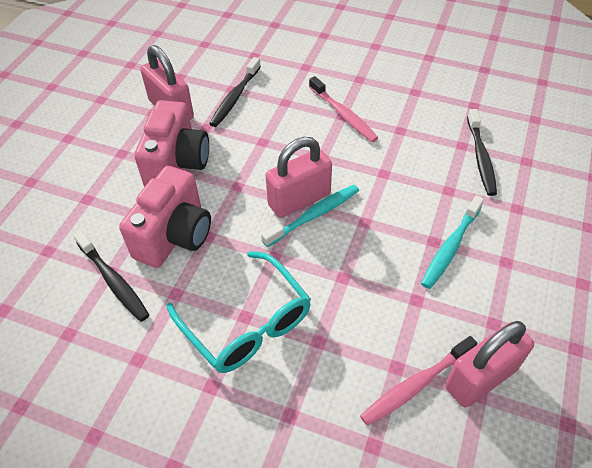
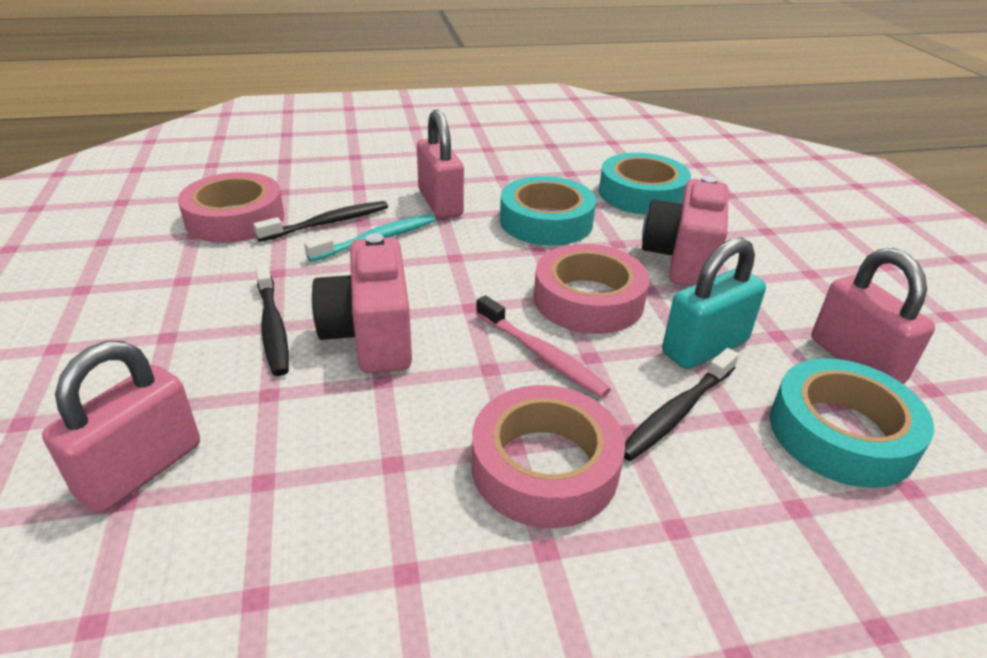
pink tape: 0 -> 3
pink toothbrush: 2 -> 1
turquoise glasses: 1 -> 0
turquoise padlock: 0 -> 1
turquoise tape: 0 -> 3
turquoise toothbrush: 2 -> 1

